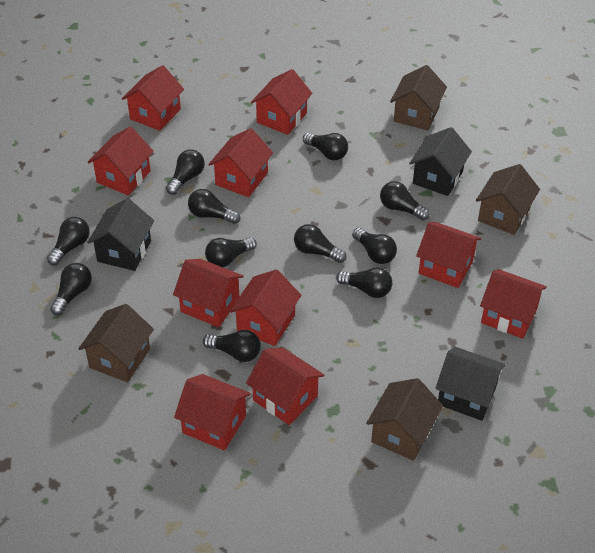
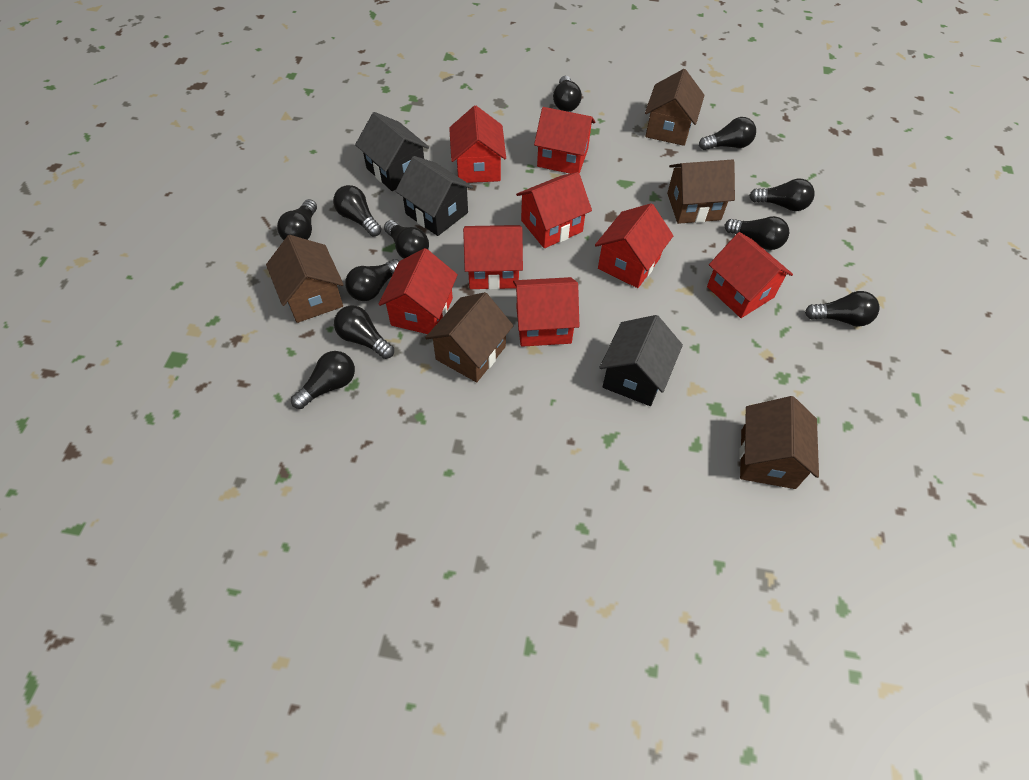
brown house: 4 -> 5
red house: 10 -> 8

